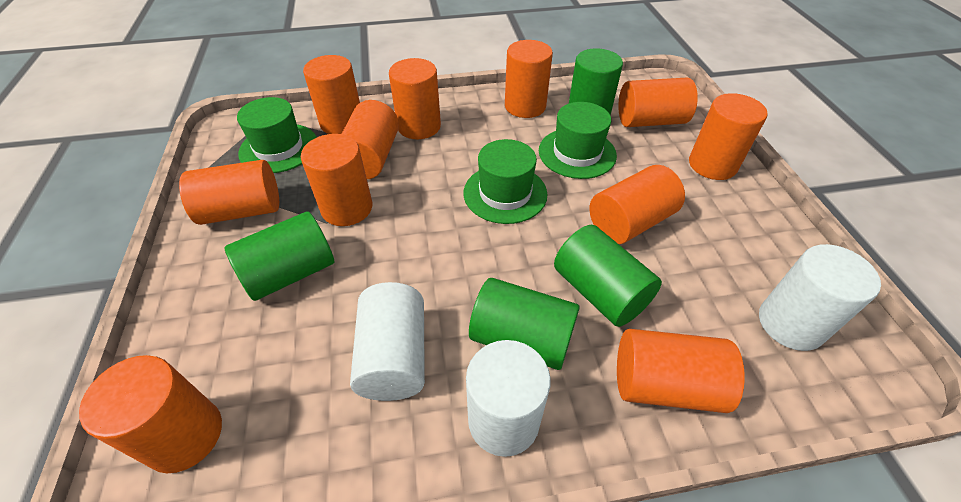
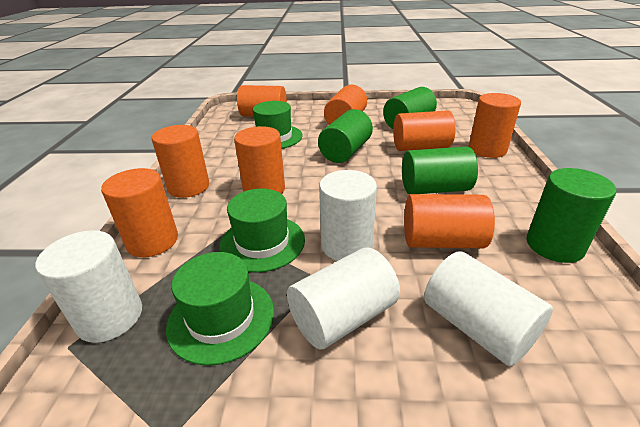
orange cylinder: 11 -> 8
white cylinder: 3 -> 4

